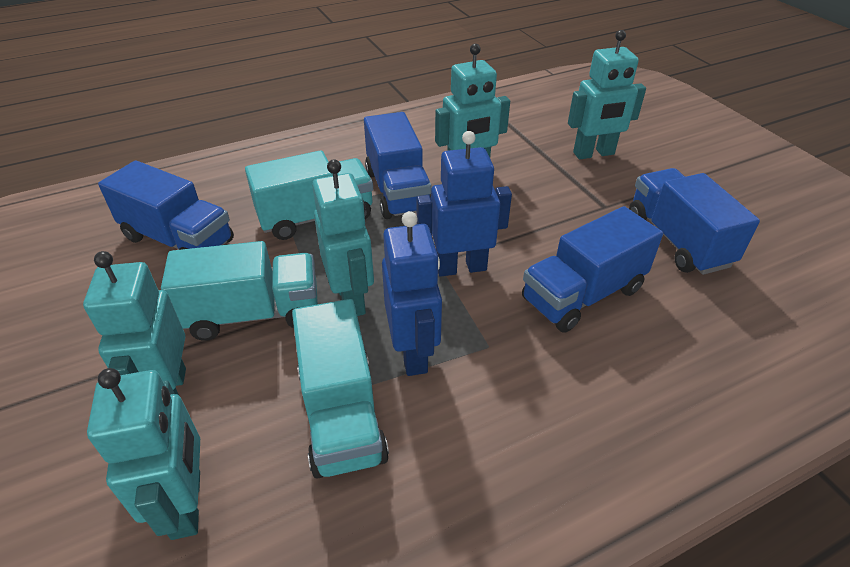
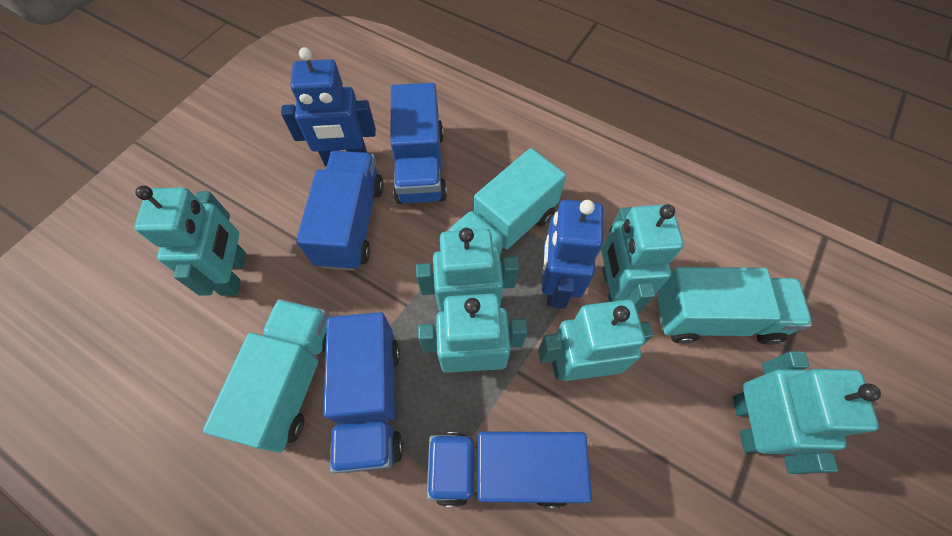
turquoise robot: 5 -> 6

